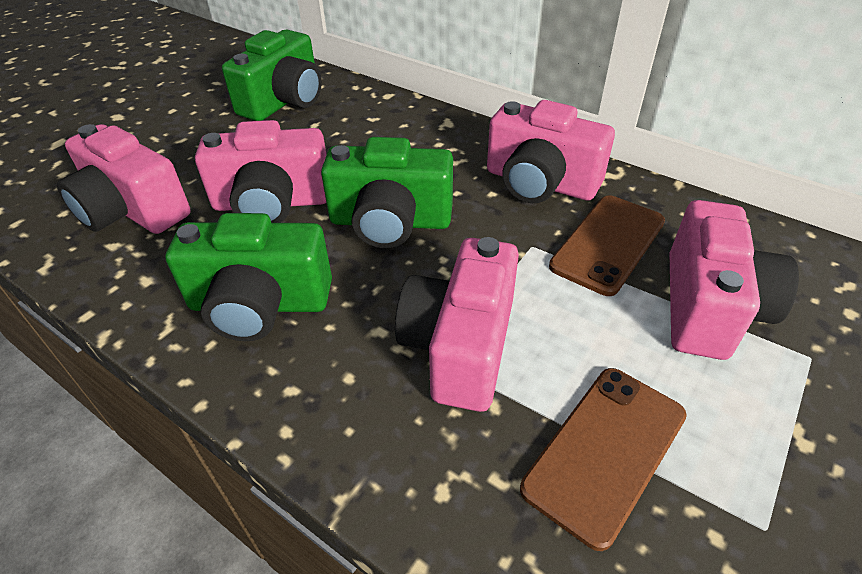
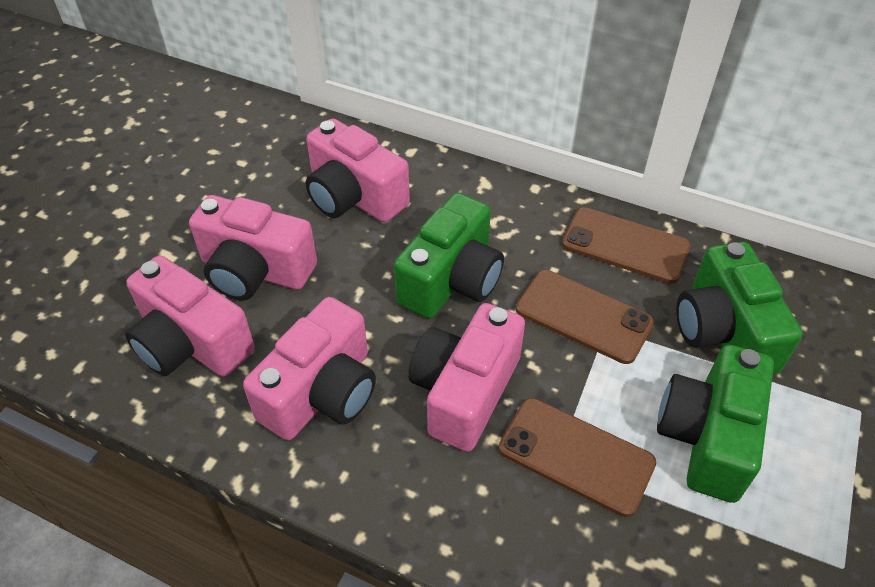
brown phone: 2 -> 3

